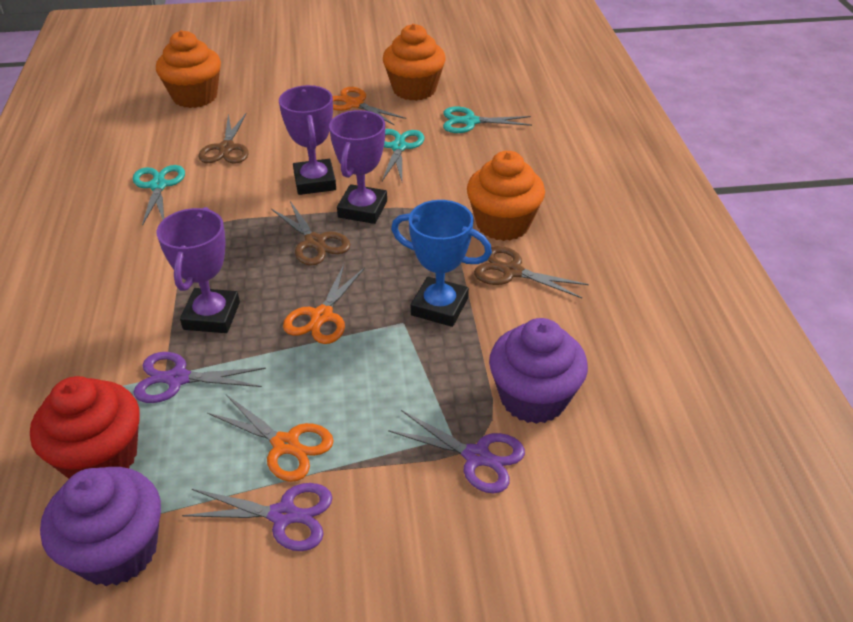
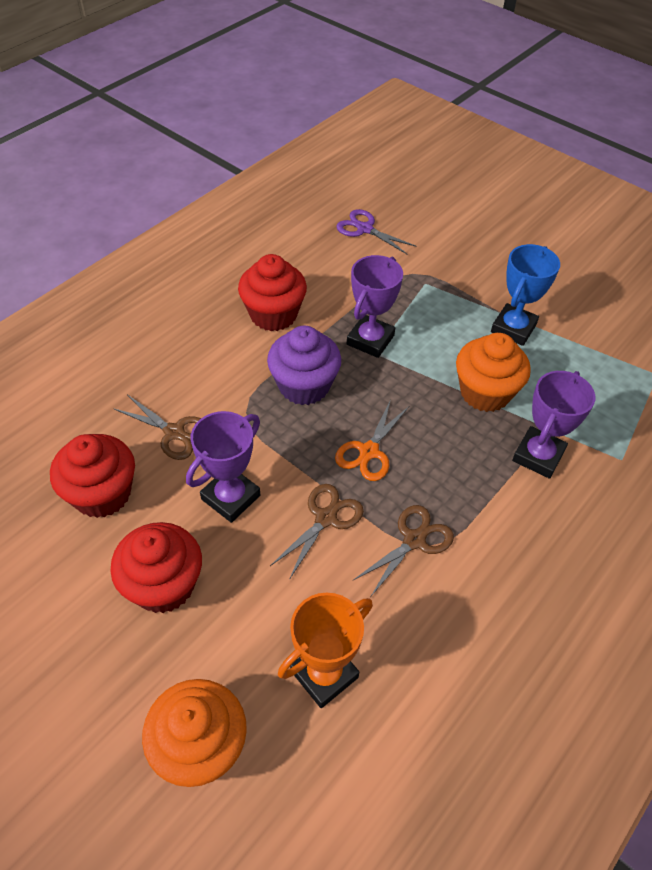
orange cupcake: 3 -> 2
orange scissors: 3 -> 1
orange trophy: 0 -> 1
purple cupcake: 2 -> 1
purple scissors: 3 -> 1
red cupcake: 1 -> 3
turquoise scissors: 3 -> 0

